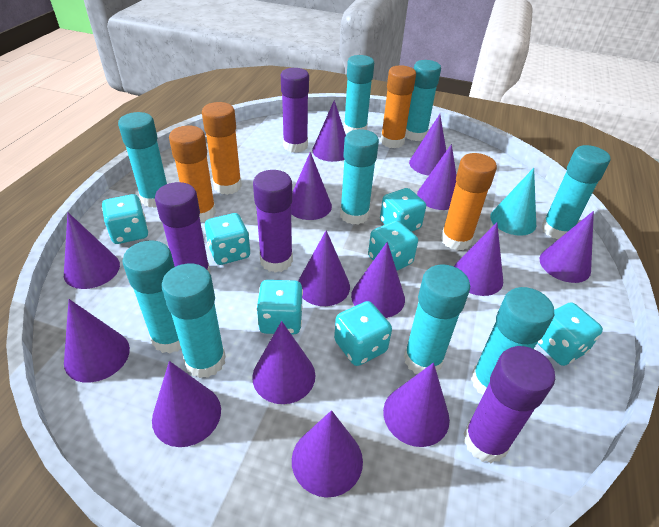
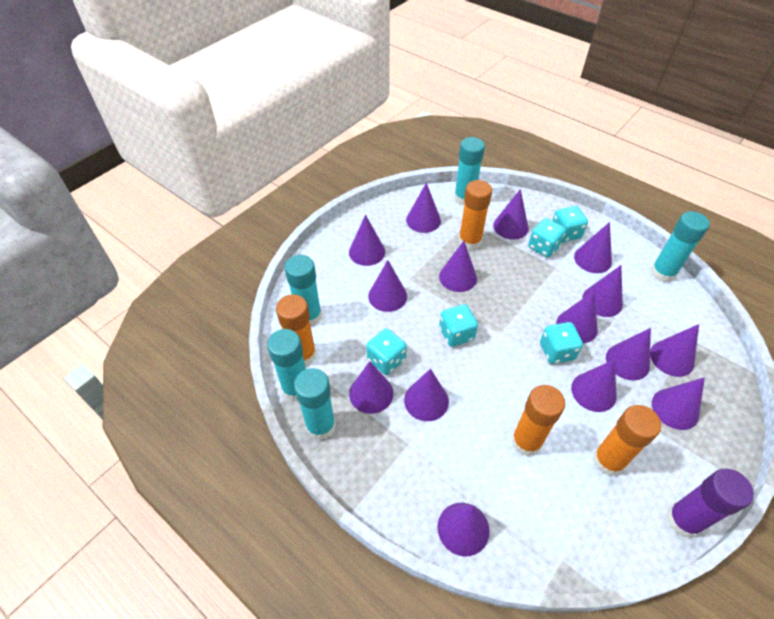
purple cone: 14 -> 15
purple glue stick: 4 -> 1
turquoise cone: 1 -> 0
turquoise dice: 7 -> 5
turquoise glue stick: 9 -> 5

